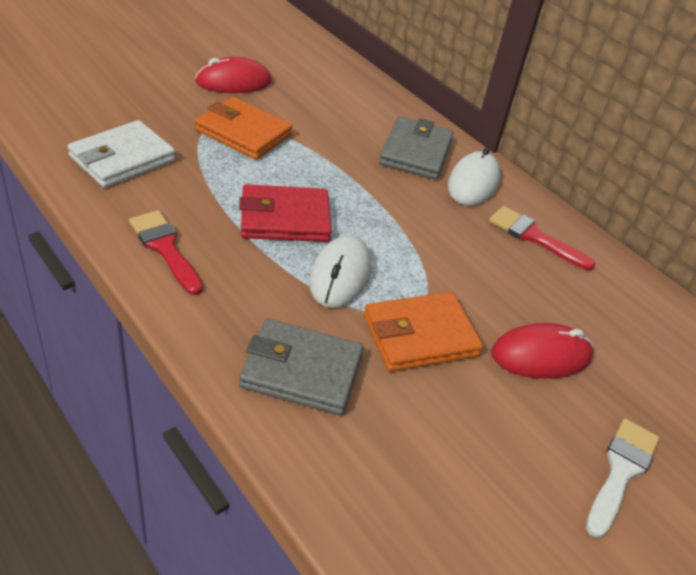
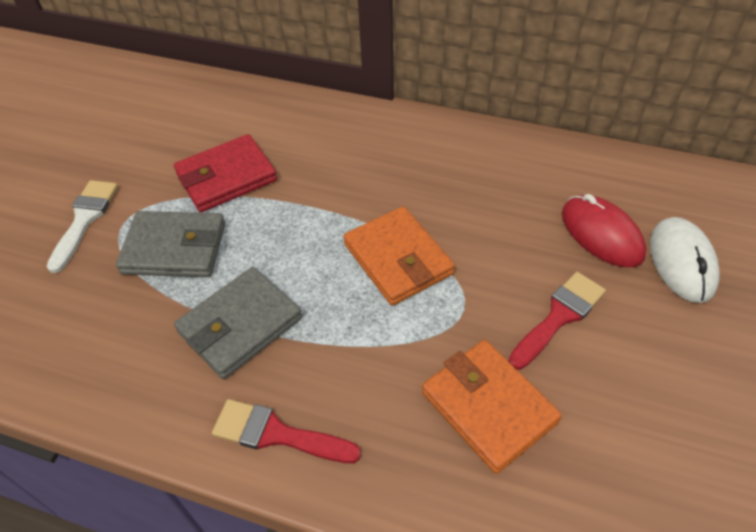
red mouse: 2 -> 1
white mouse: 2 -> 1
white wallet: 1 -> 0

